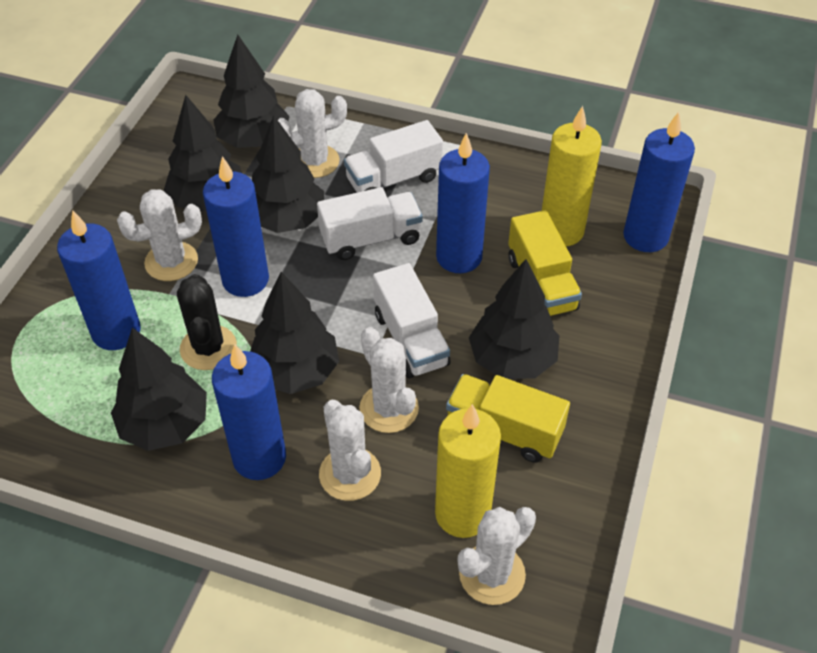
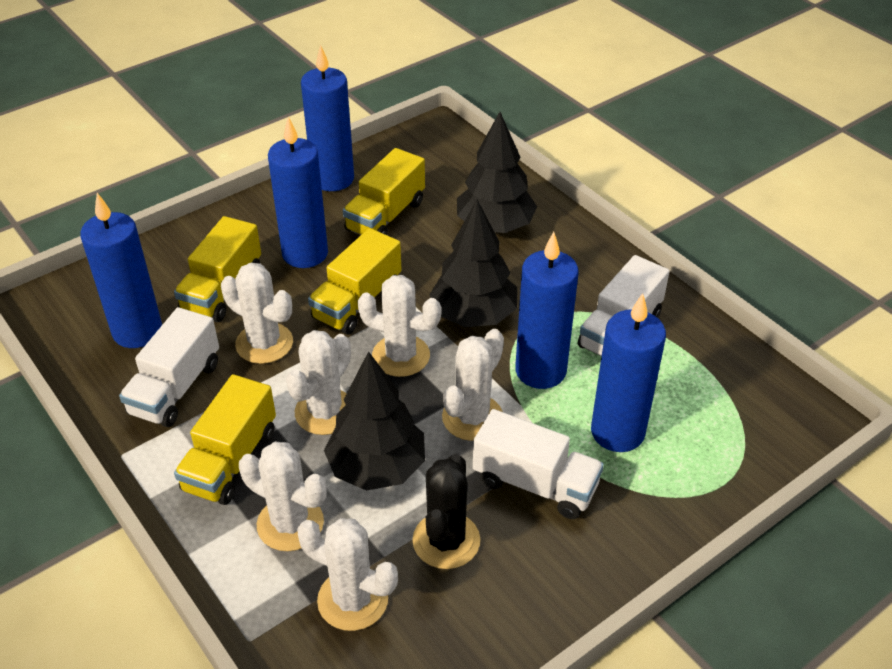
black tree: 6 -> 3
white cactus: 5 -> 6
yellow candle: 2 -> 0
yellow truck: 2 -> 4

